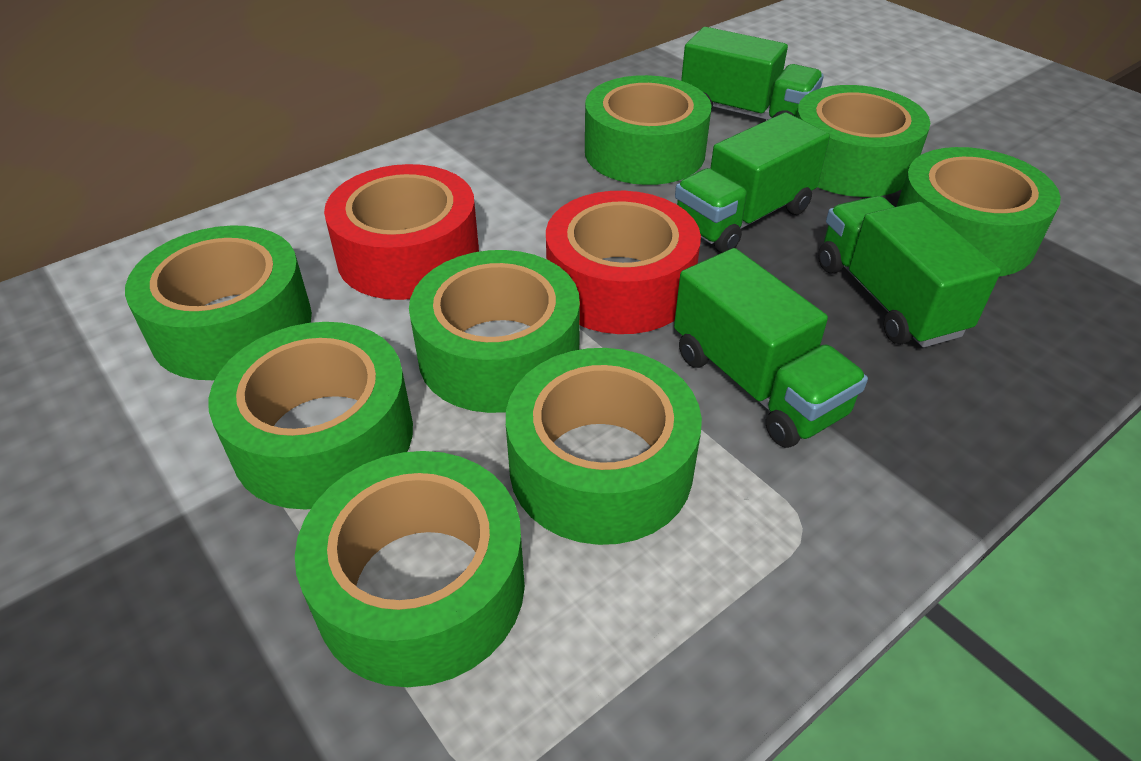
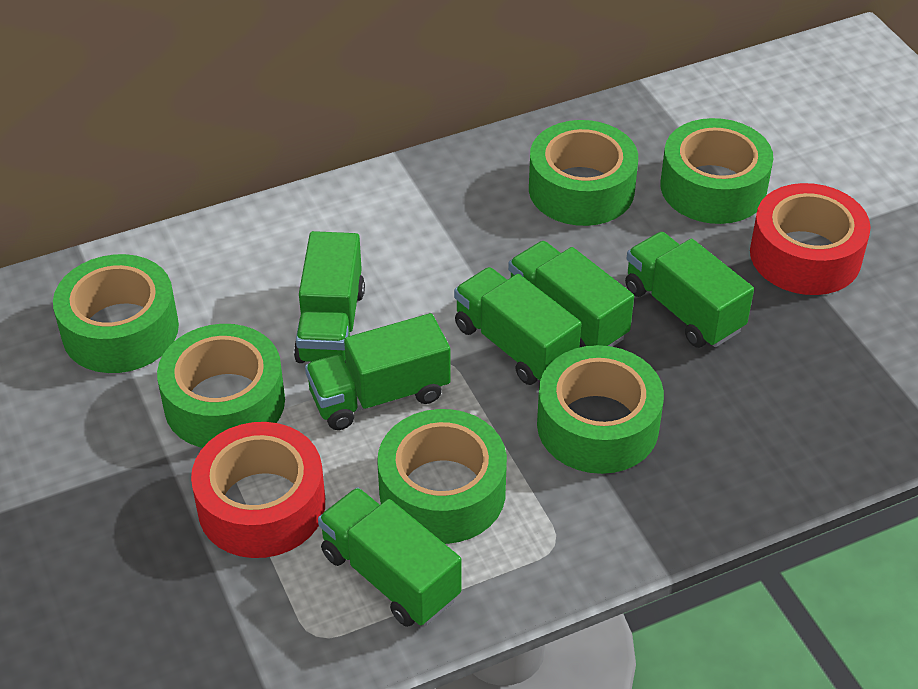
green tape: 8 -> 6
green truck: 4 -> 6

